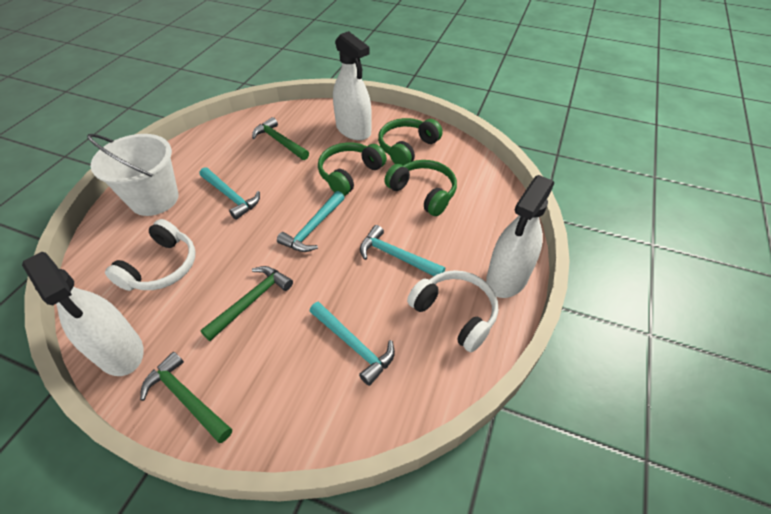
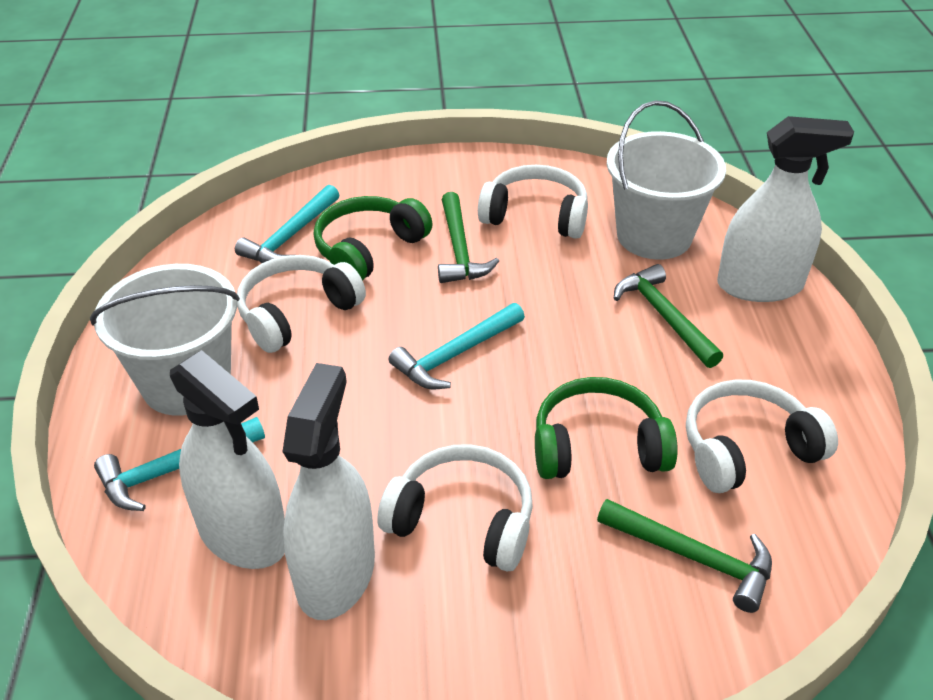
green headphones: 3 -> 2
turquoise hammer: 4 -> 3
white bucket: 1 -> 2
white headphones: 2 -> 4

